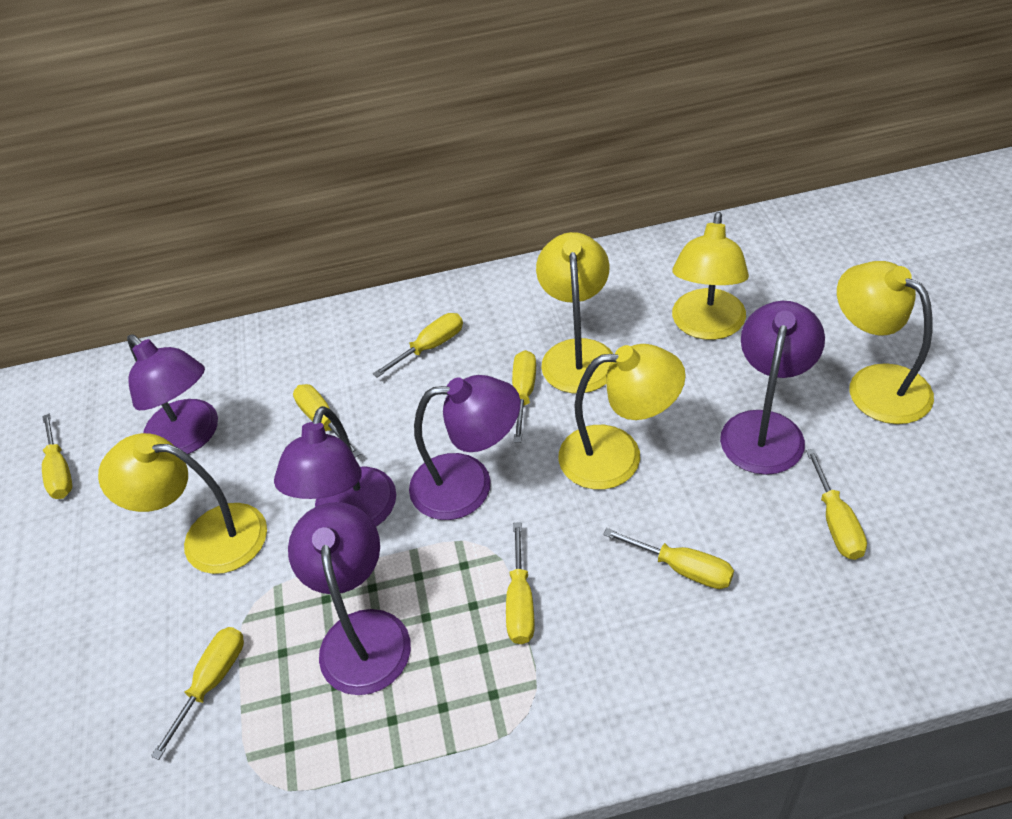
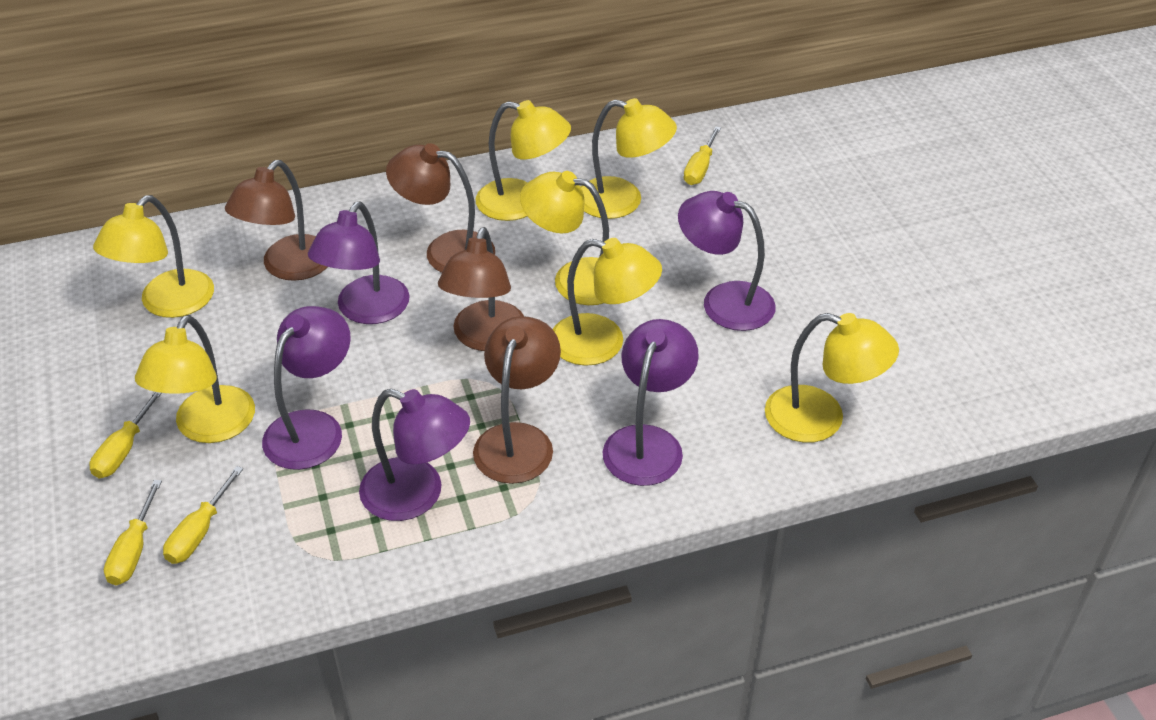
brown lamp: 0 -> 4
yellow lamp: 5 -> 7
yellow screwdriver: 8 -> 4

